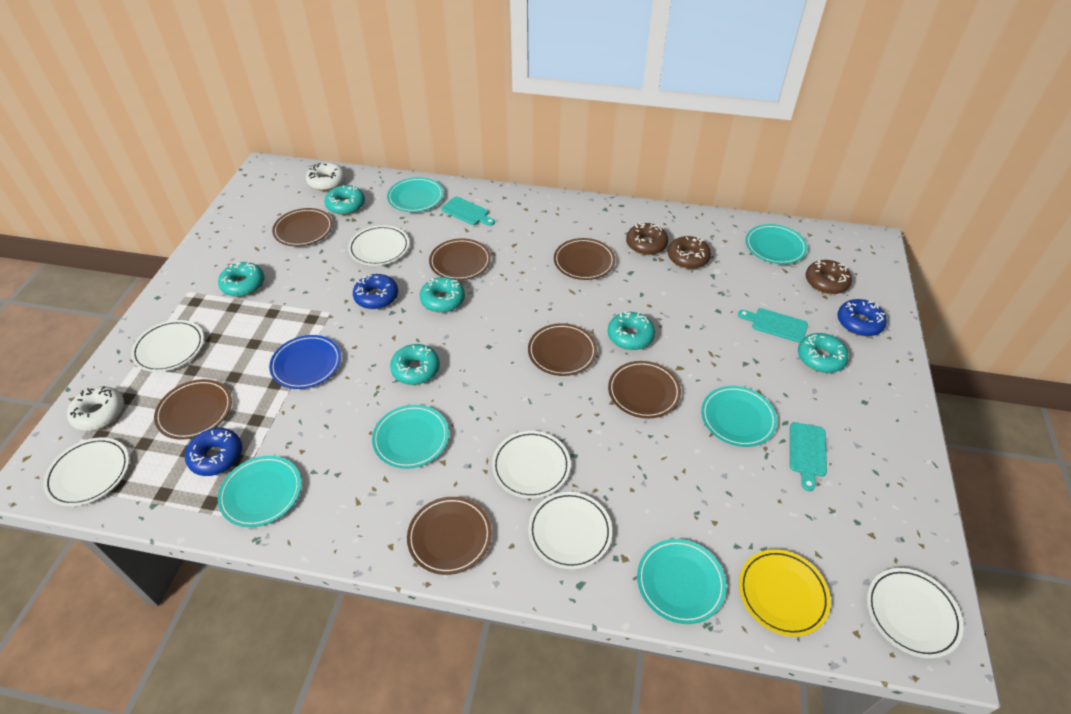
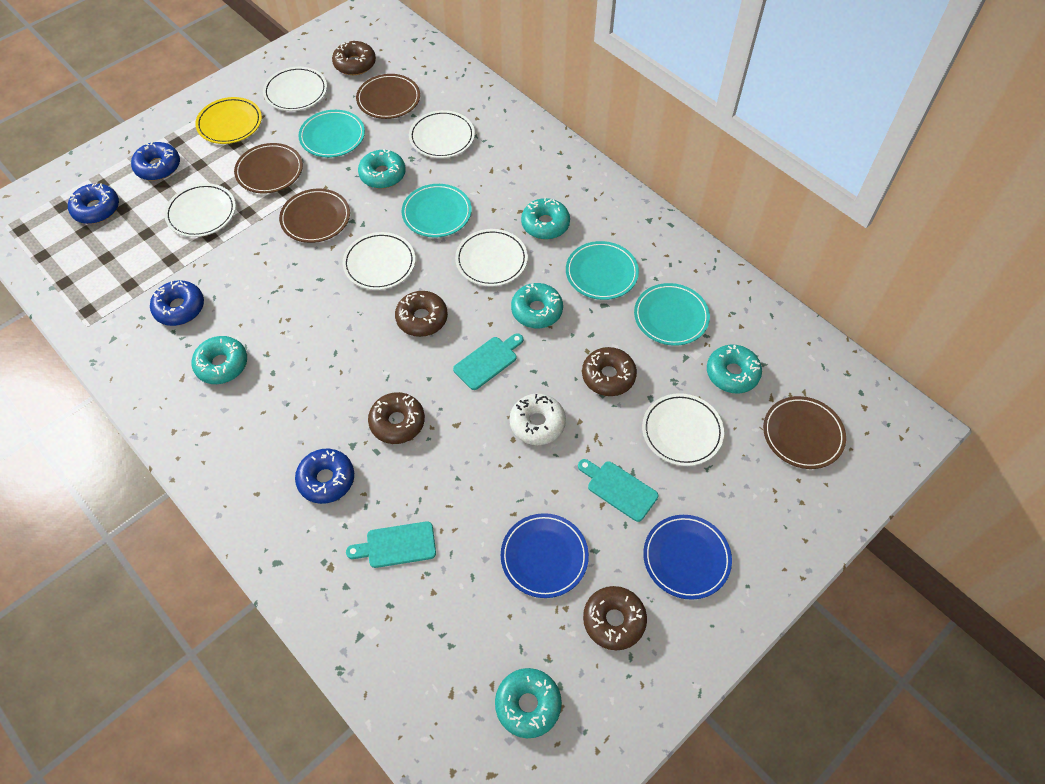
blue donut: 3 -> 4
blue plate: 1 -> 2
brown donut: 3 -> 5
brown plate: 7 -> 4
turquoise plate: 6 -> 4
white donut: 2 -> 1

